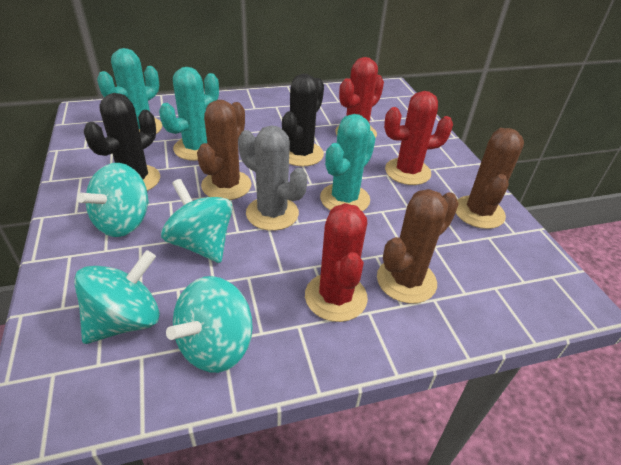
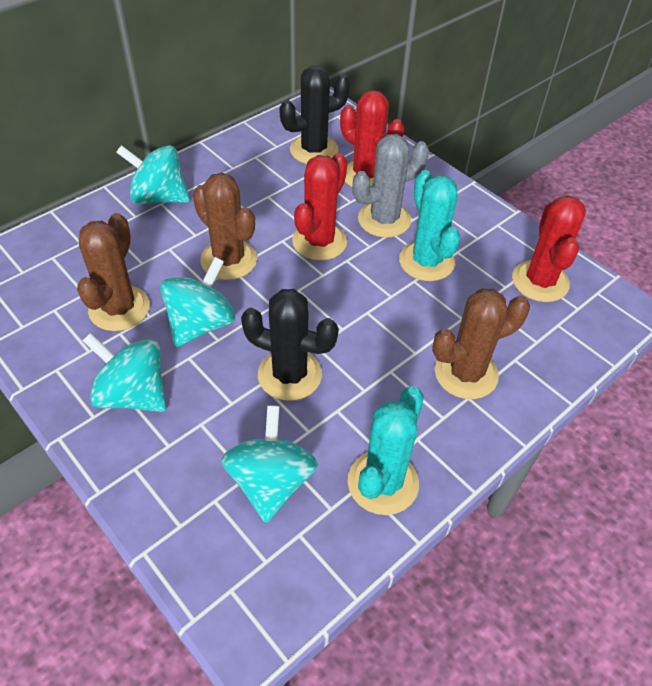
turquoise cactus: 3 -> 2

